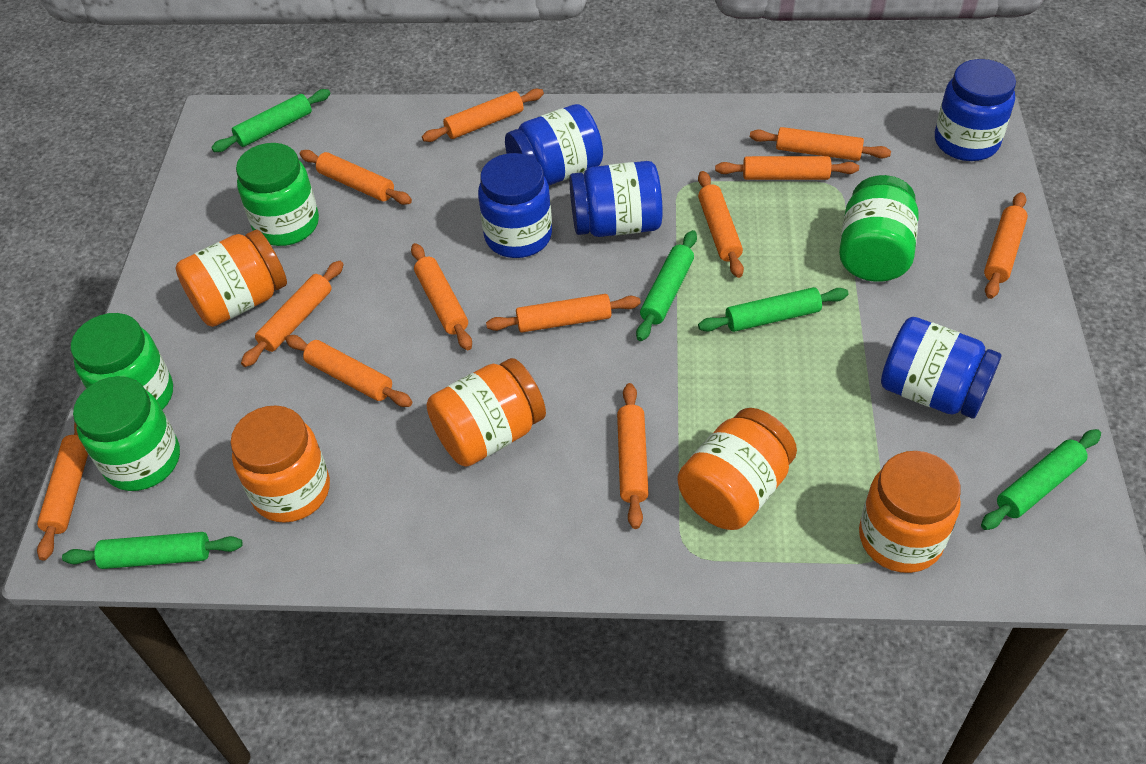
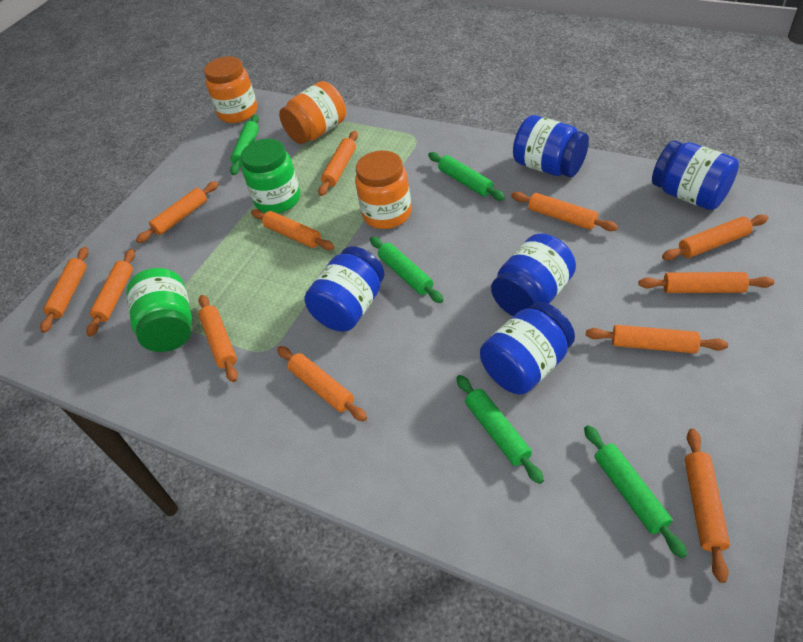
green jar: 4 -> 2
orange jar: 5 -> 3

